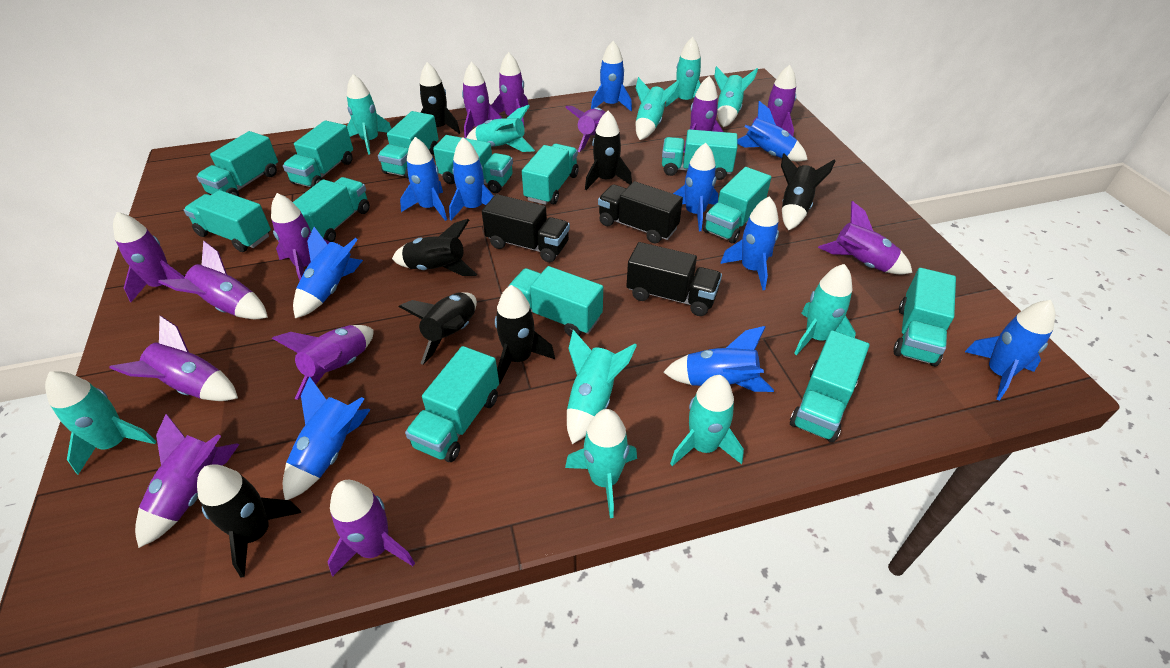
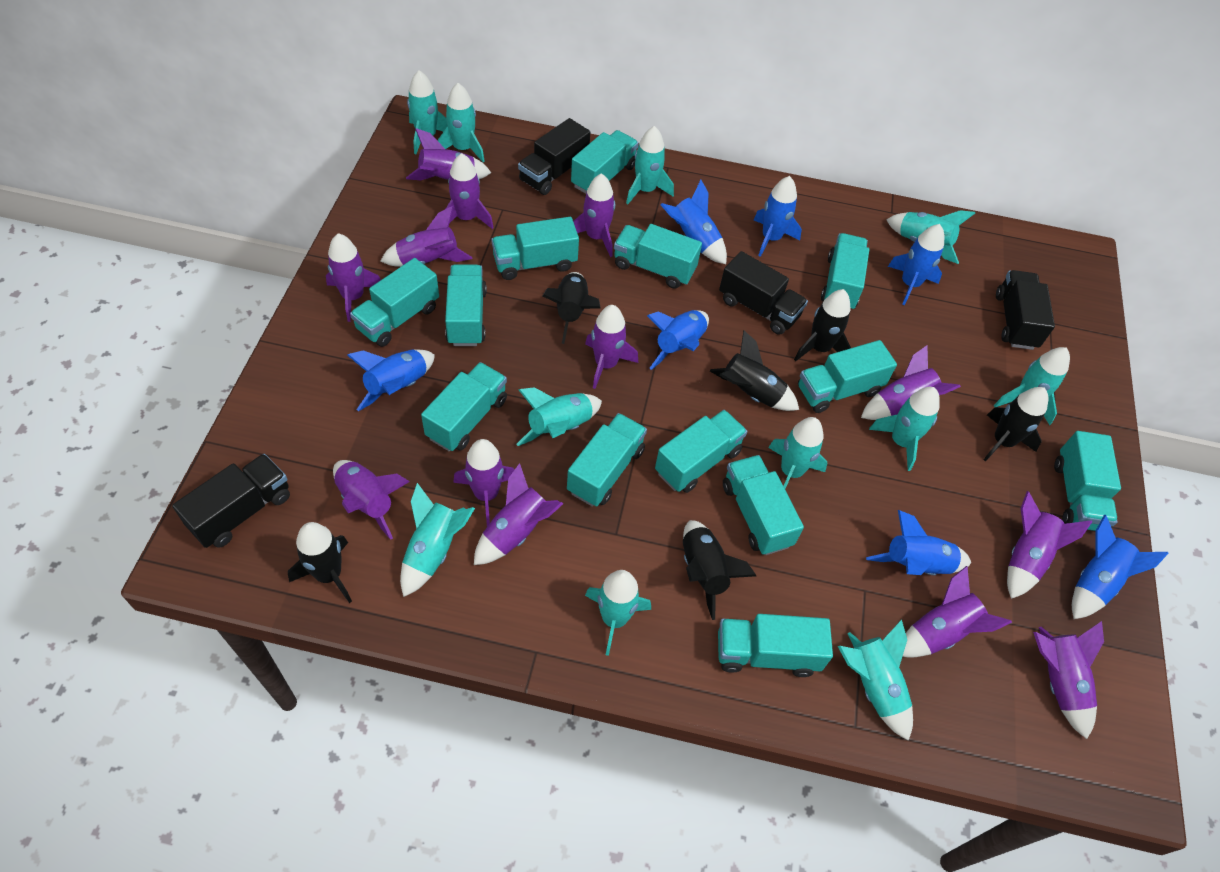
black rocket: 7 -> 6
black truck: 3 -> 4
blue rocket: 10 -> 7
turquoise rocket: 10 -> 11

